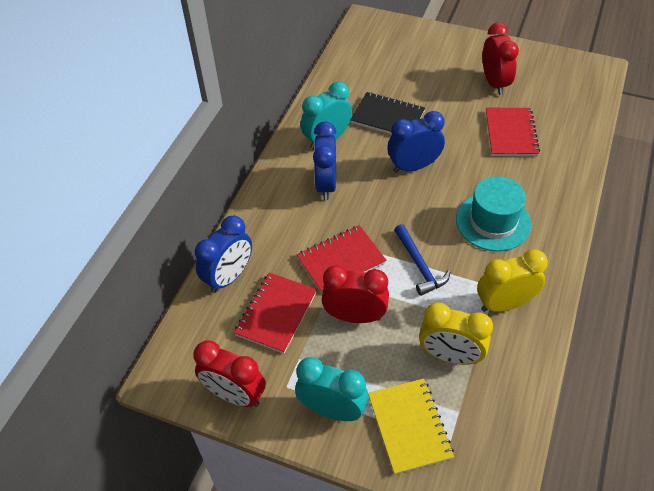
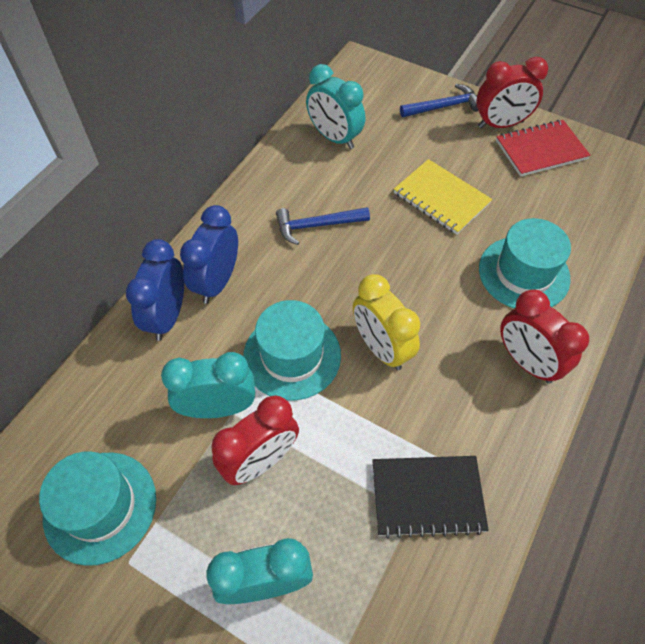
blue clock: 3 -> 2
blue hammer: 1 -> 2
red notebook: 3 -> 1
turquoise clock: 2 -> 3
turquoise hat: 1 -> 3
yellow clock: 2 -> 1

